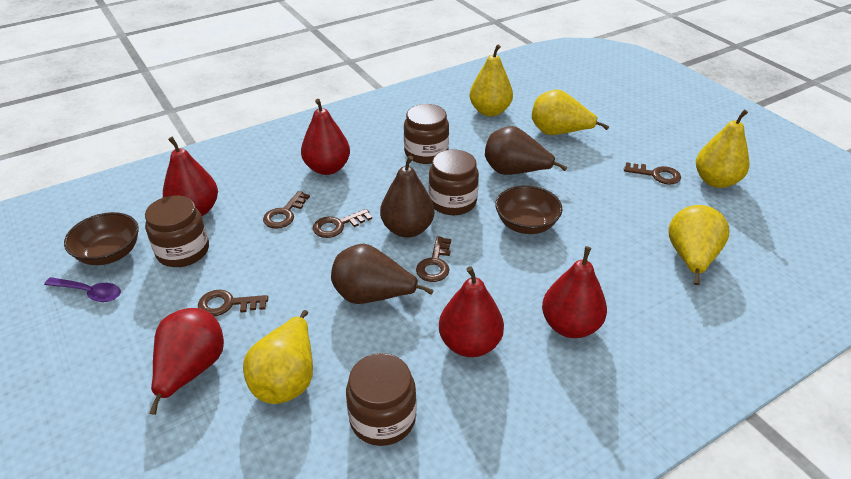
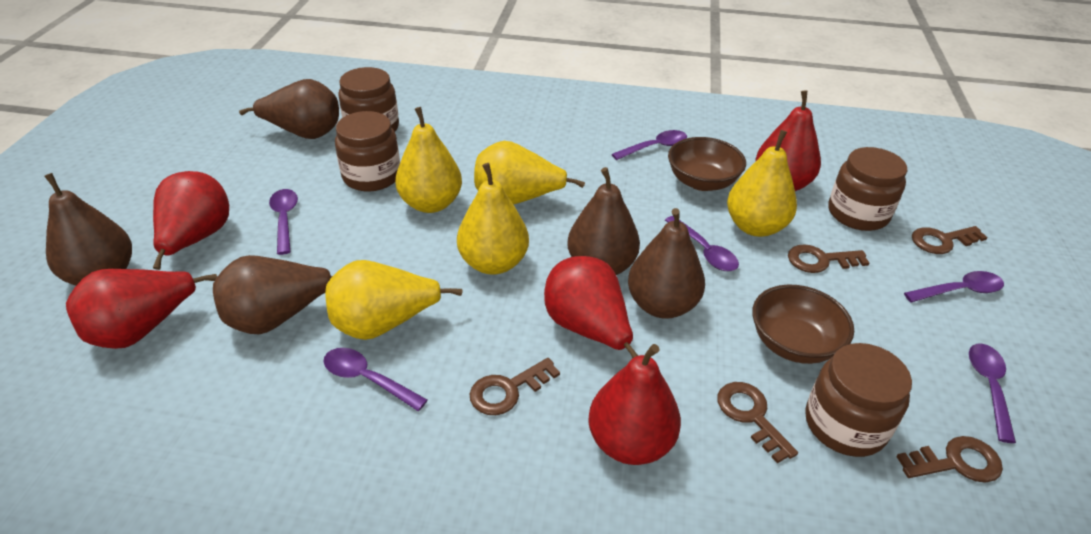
brown pear: 3 -> 5
purple spoon: 1 -> 6

